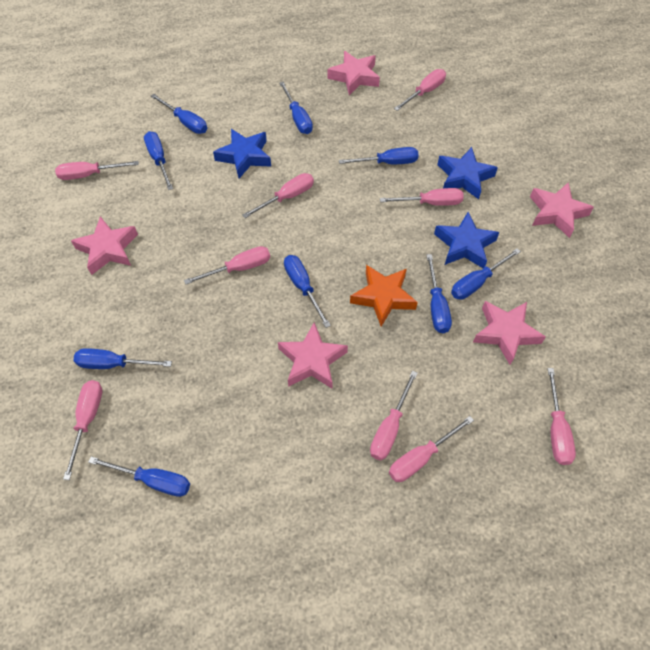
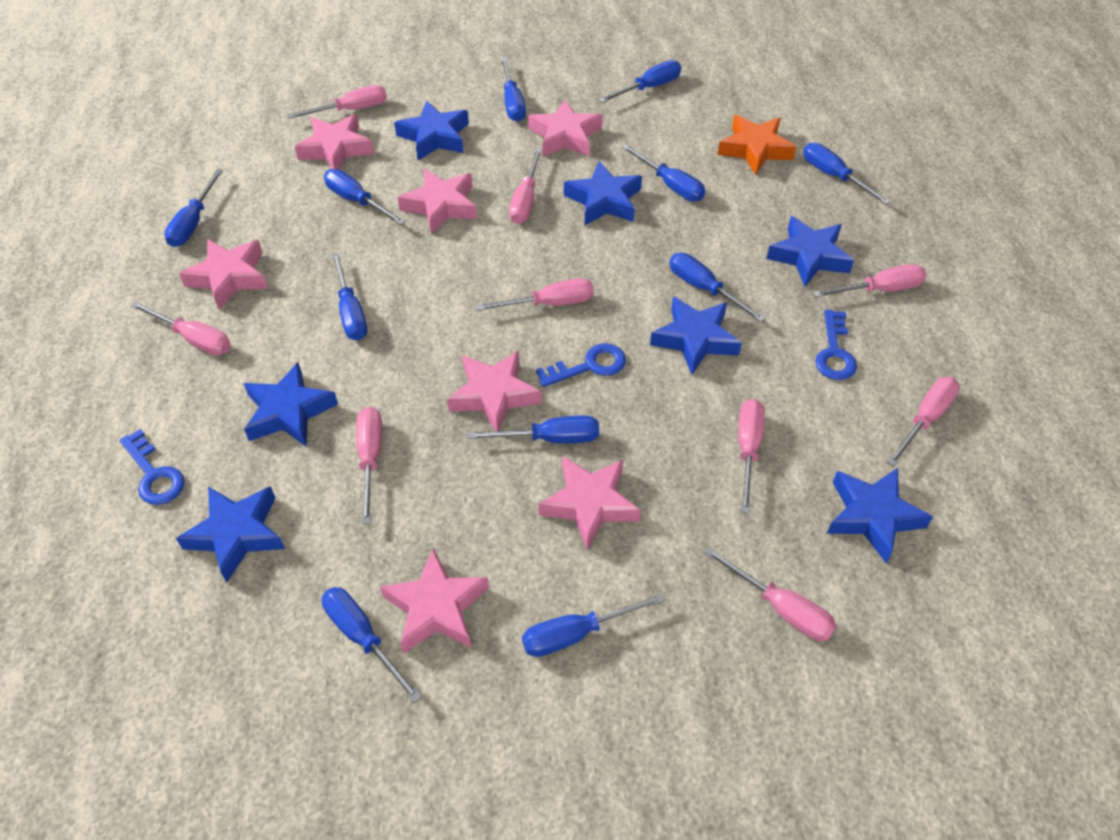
blue key: 0 -> 3
blue screwdriver: 9 -> 11
blue star: 3 -> 7
pink star: 5 -> 7

